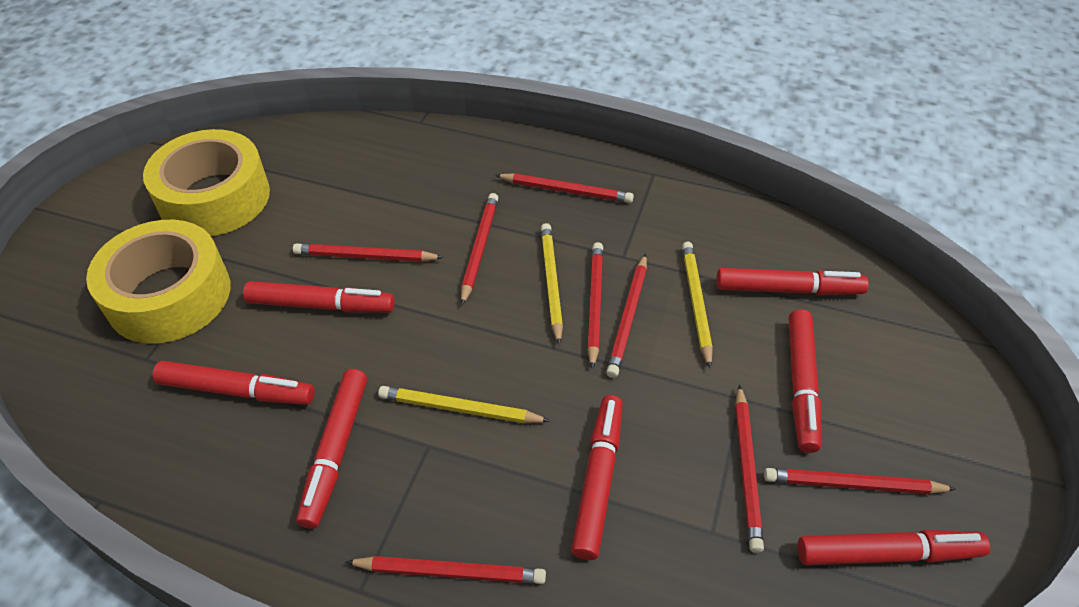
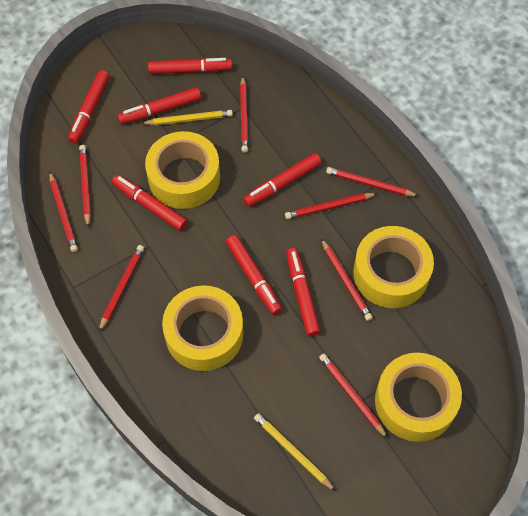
yellow pencil: 3 -> 2
yellow tape: 2 -> 4

